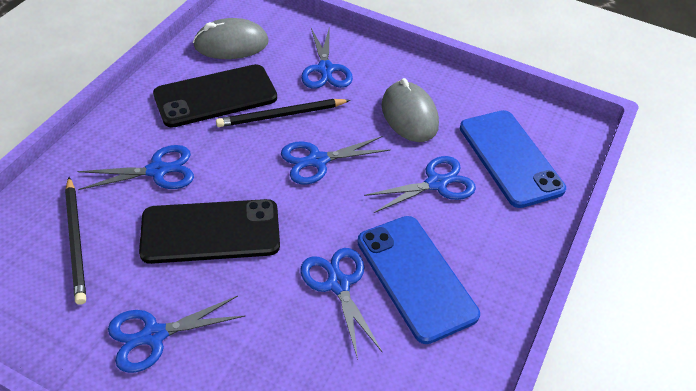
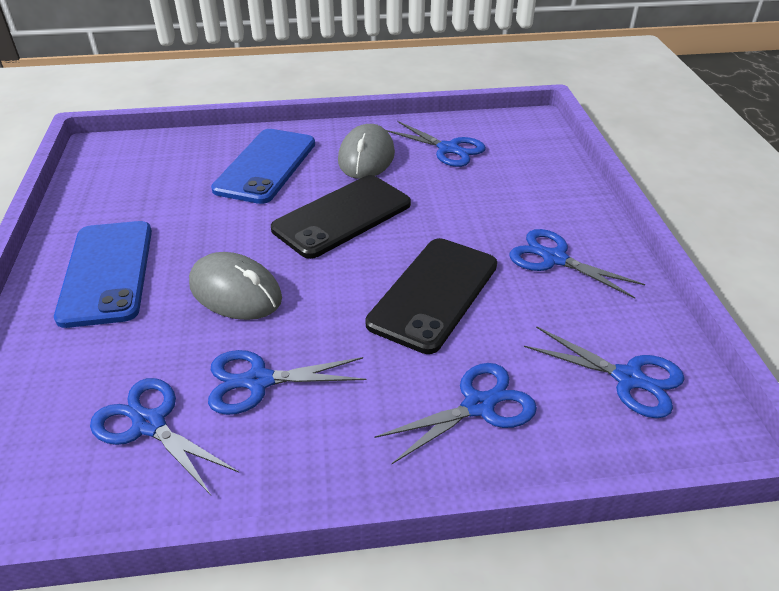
black pencil: 2 -> 0

